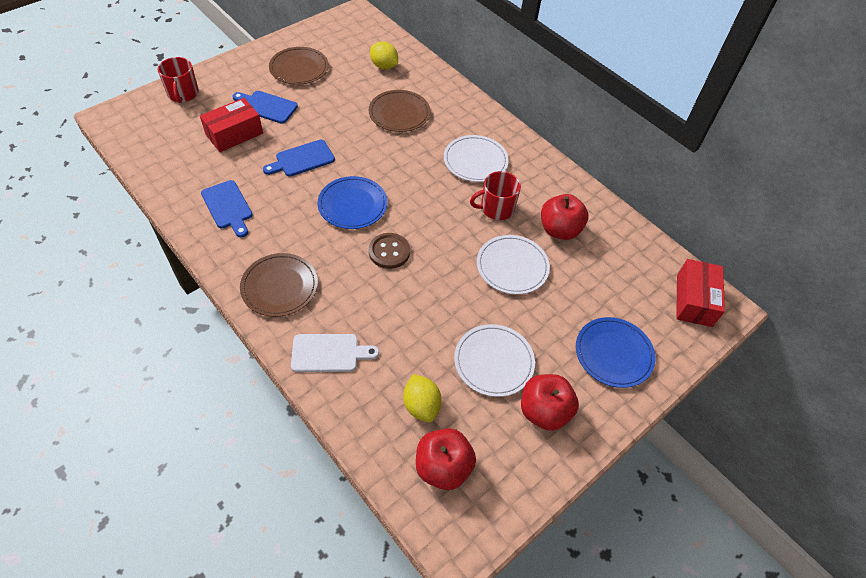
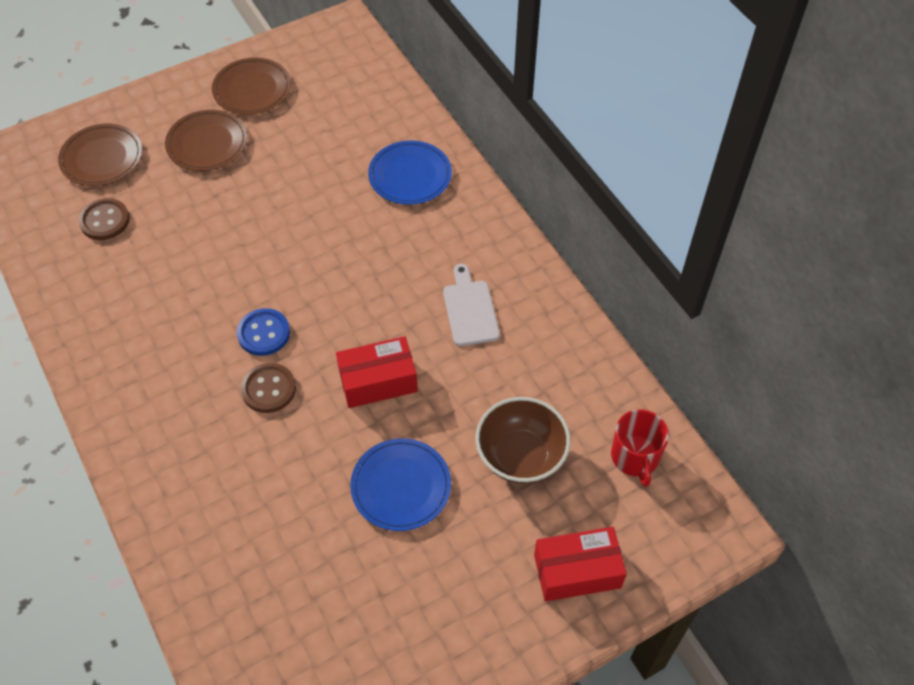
blue button: 0 -> 1
blue cutting board: 3 -> 0
brown bowl: 0 -> 1
brown button: 1 -> 2
red apple: 3 -> 0
red mug: 2 -> 1
white plate: 3 -> 0
yellow lemon: 2 -> 0

